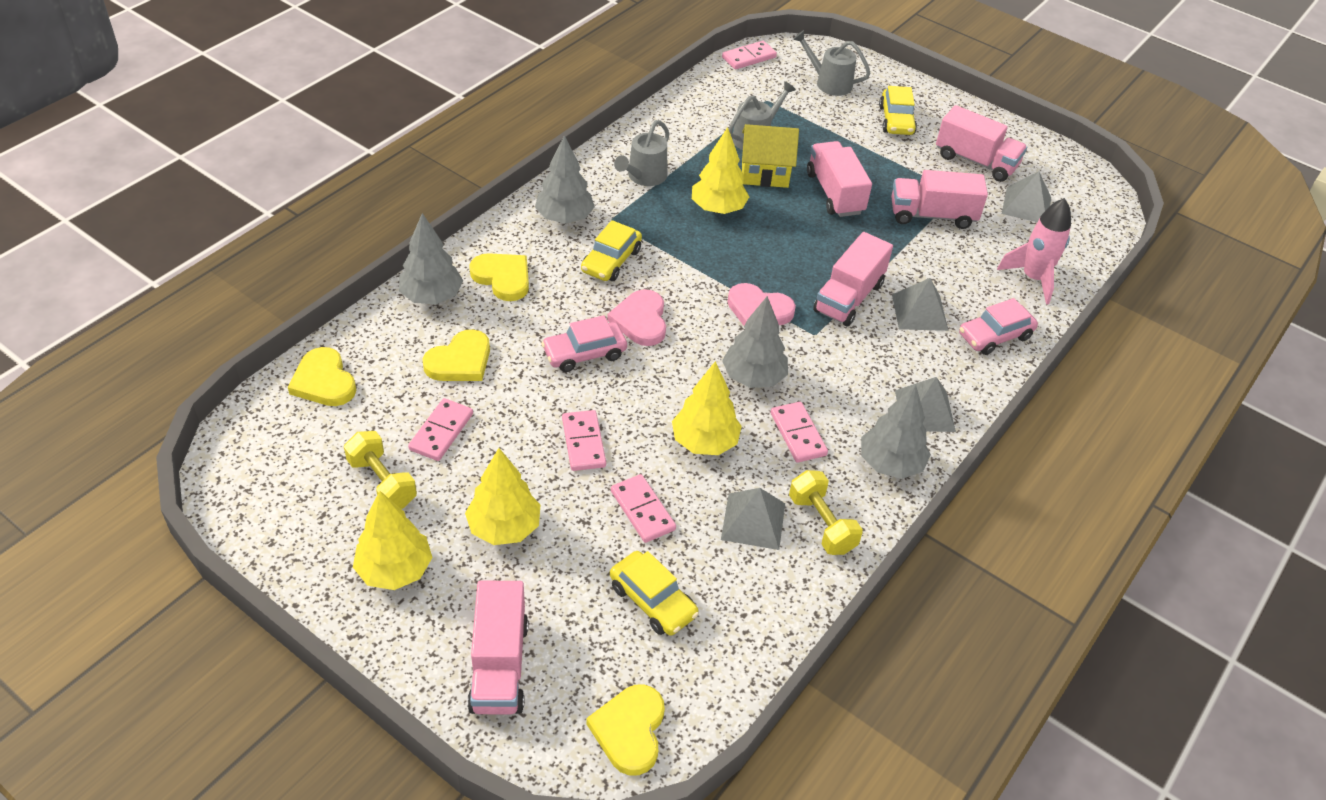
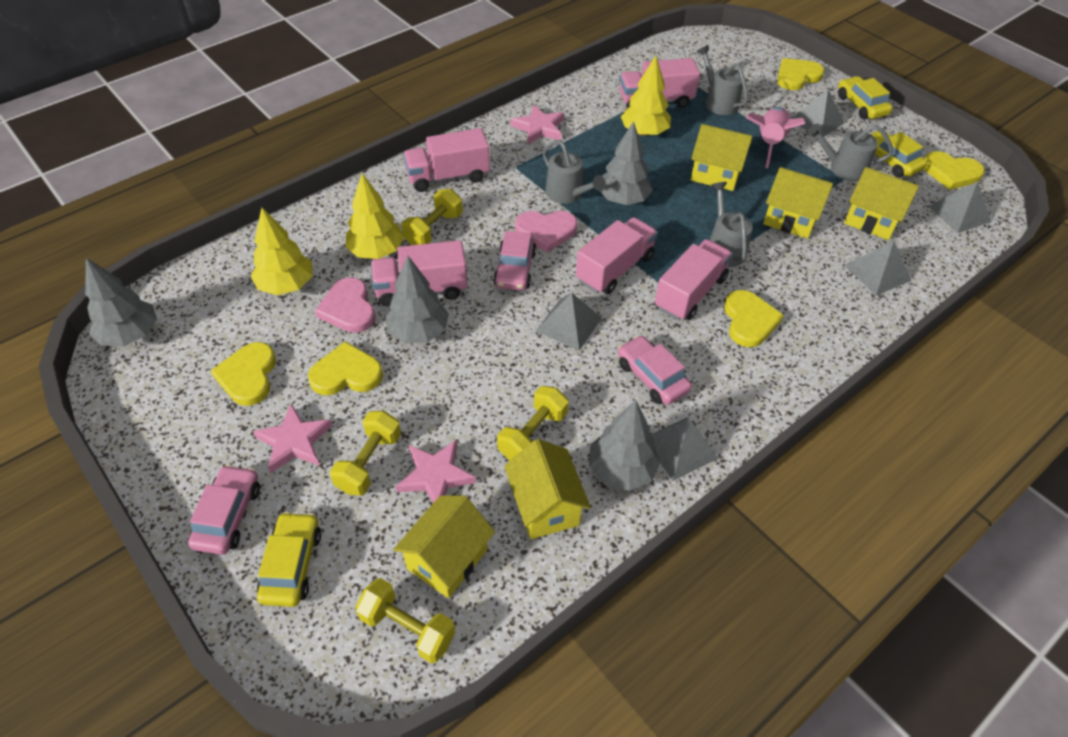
grey pyramid: 4 -> 5
grey watering can: 3 -> 4
pink car: 2 -> 3
pink domino: 5 -> 0
pink star: 0 -> 3
yellow dumbbell: 2 -> 4
yellow heart: 4 -> 5
yellow house: 1 -> 5
yellow tree: 4 -> 3

